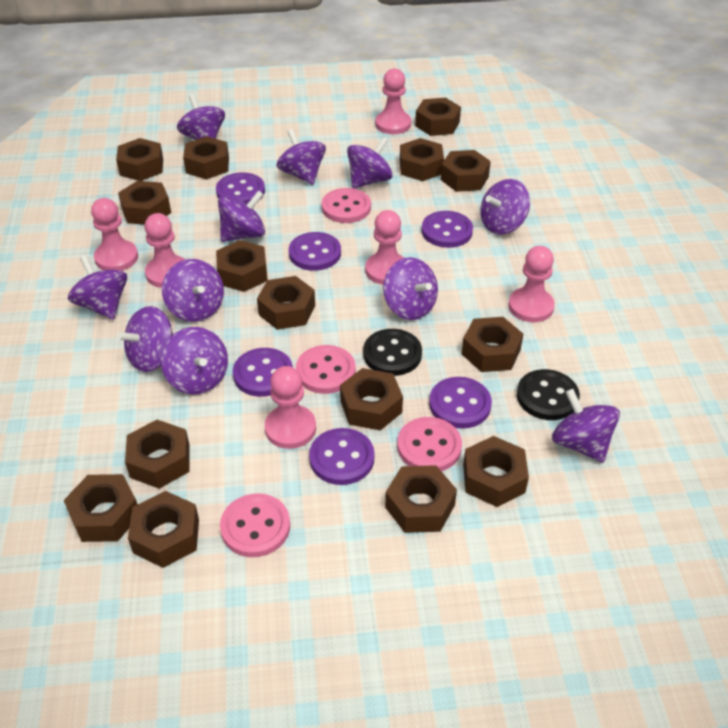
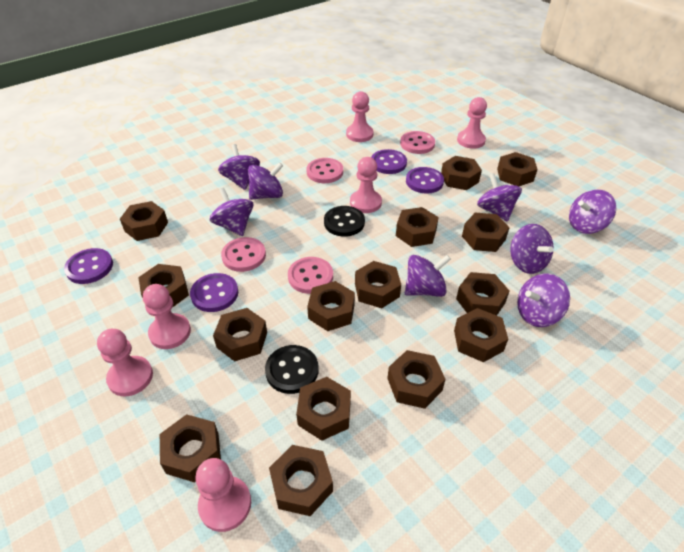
purple button: 6 -> 4
purple spinning top: 11 -> 8

